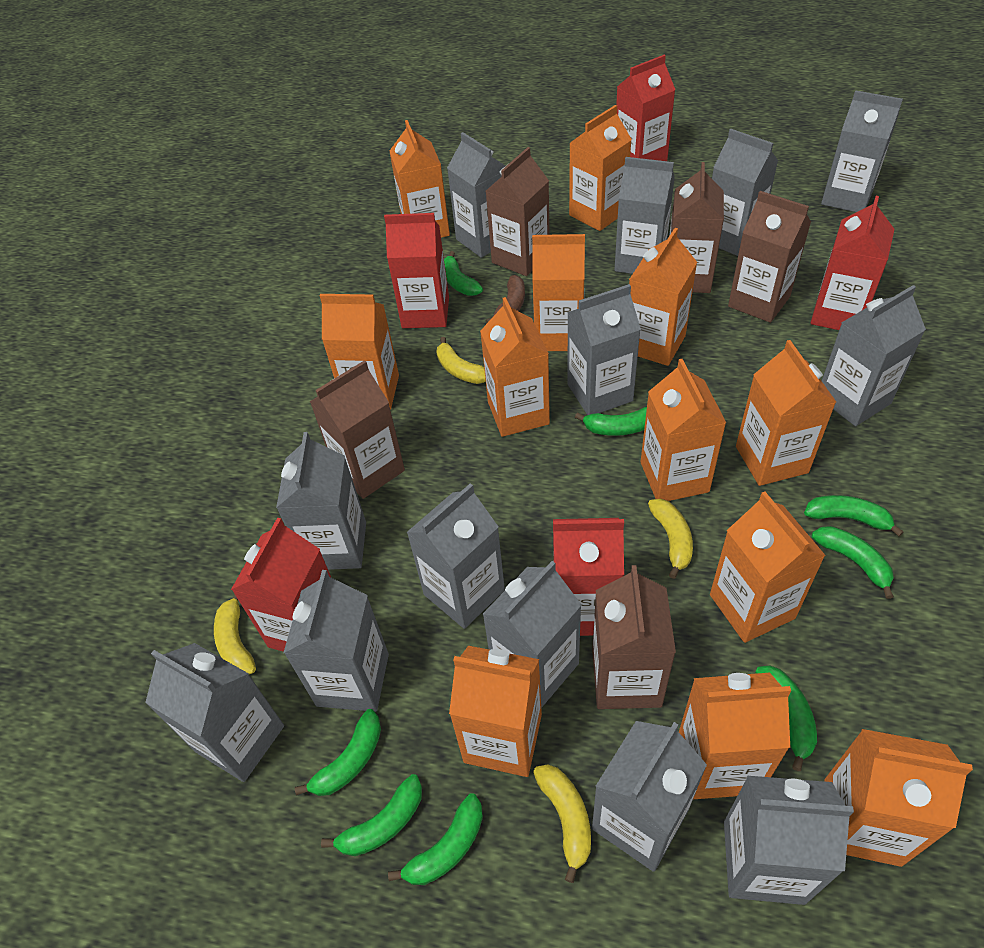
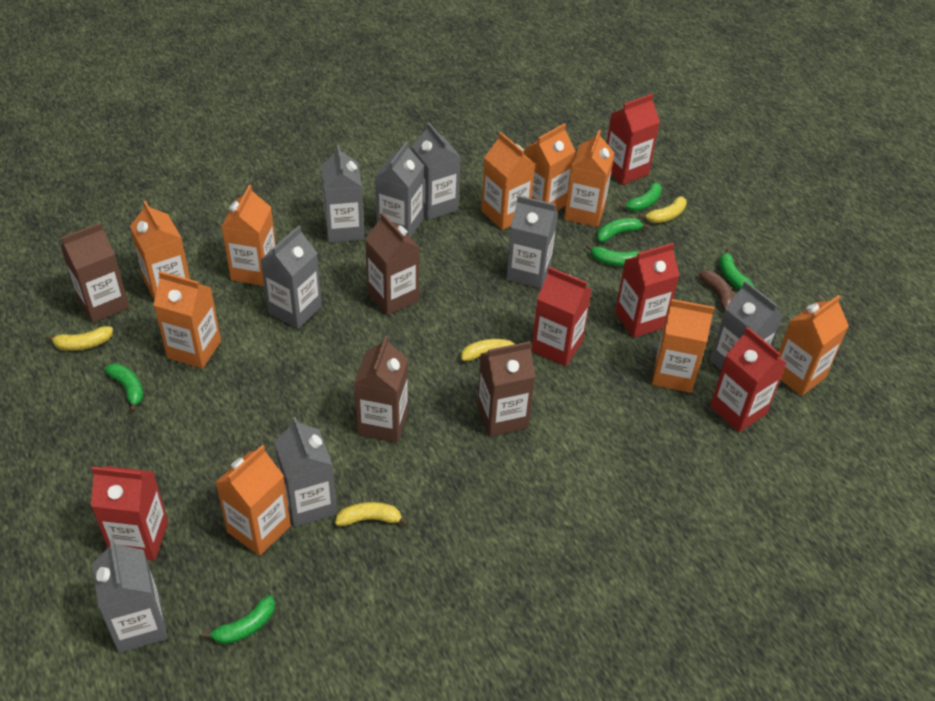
brown carton: 5 -> 4
green banana: 8 -> 6
grey carton: 13 -> 8
orange carton: 12 -> 9

